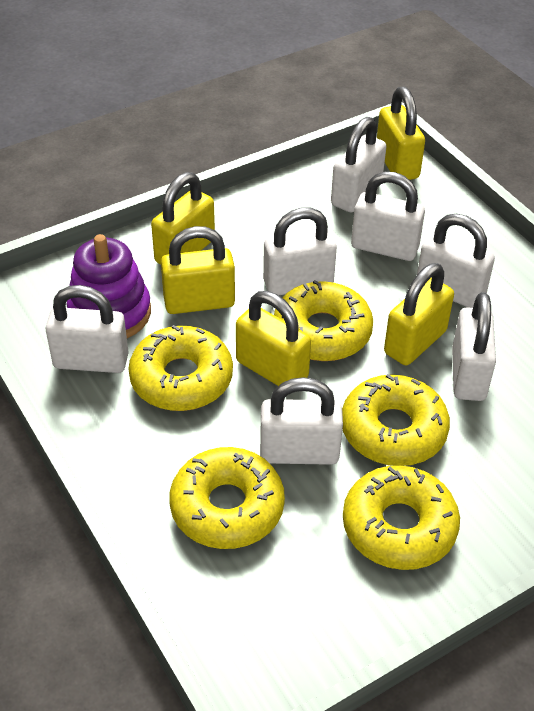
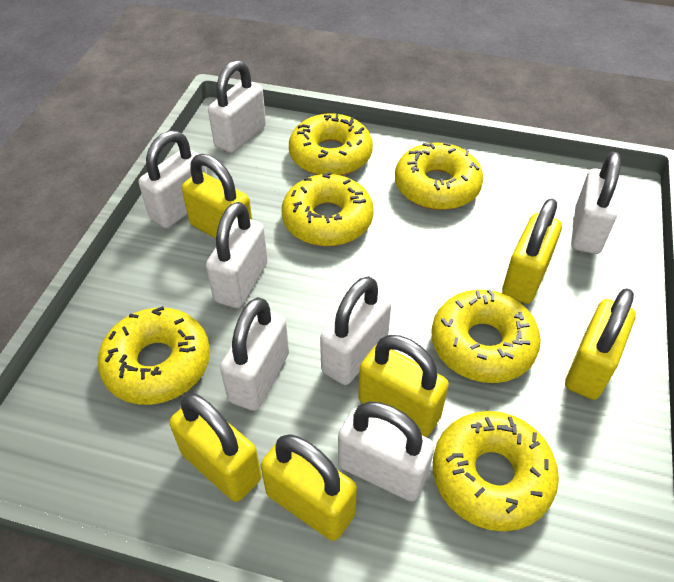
purple stacking toy: 1 -> 0
yellow donut: 5 -> 6
yellow padlock: 5 -> 6

